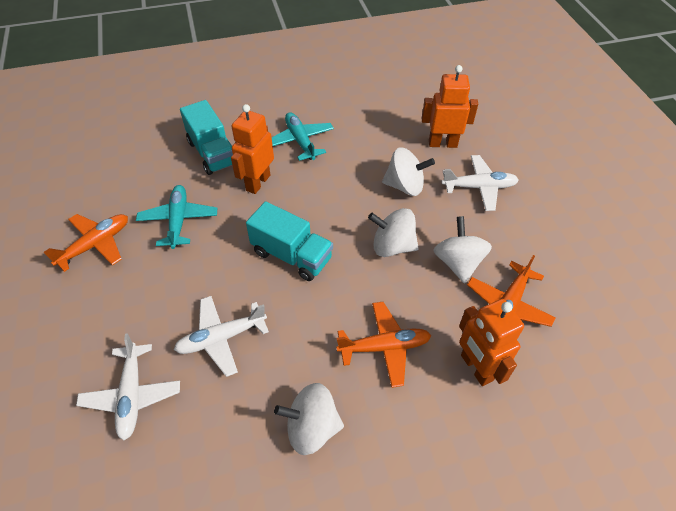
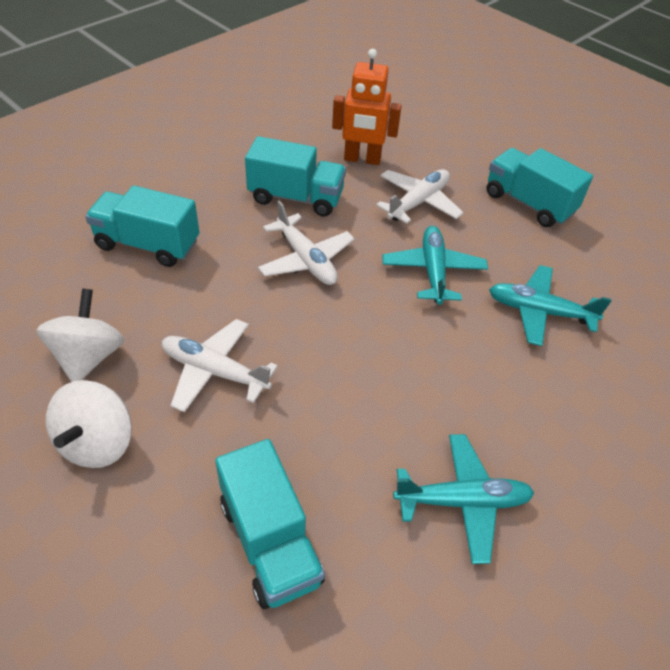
orange plane: 3 -> 0
orange robot: 3 -> 1
turquoise plane: 2 -> 3
turquoise truck: 2 -> 4
white spinning top: 4 -> 2

